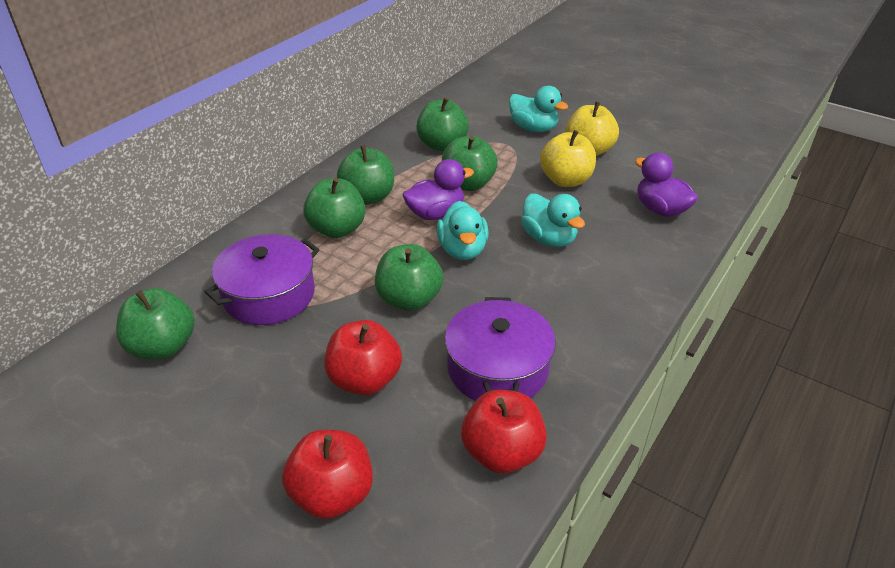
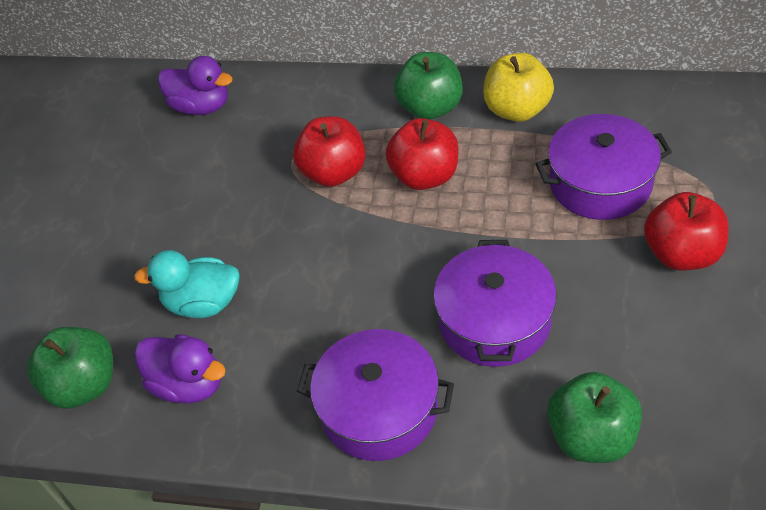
green apple: 6 -> 3
purple pot: 2 -> 3
turquoise duck: 3 -> 1
yellow apple: 2 -> 1

